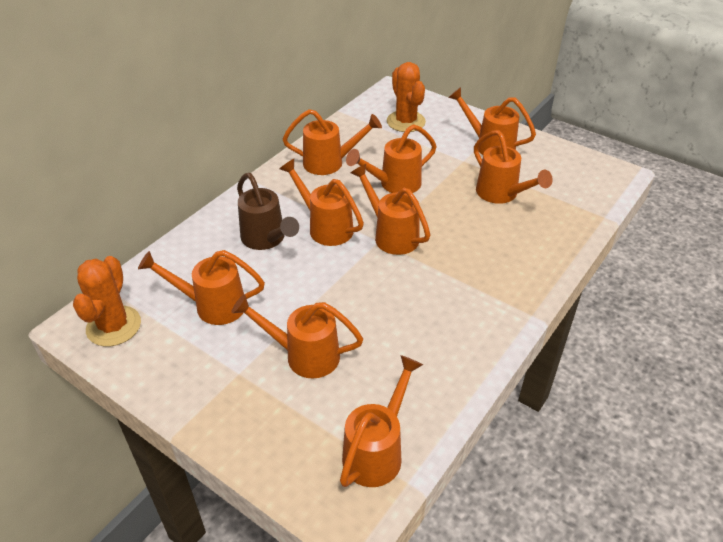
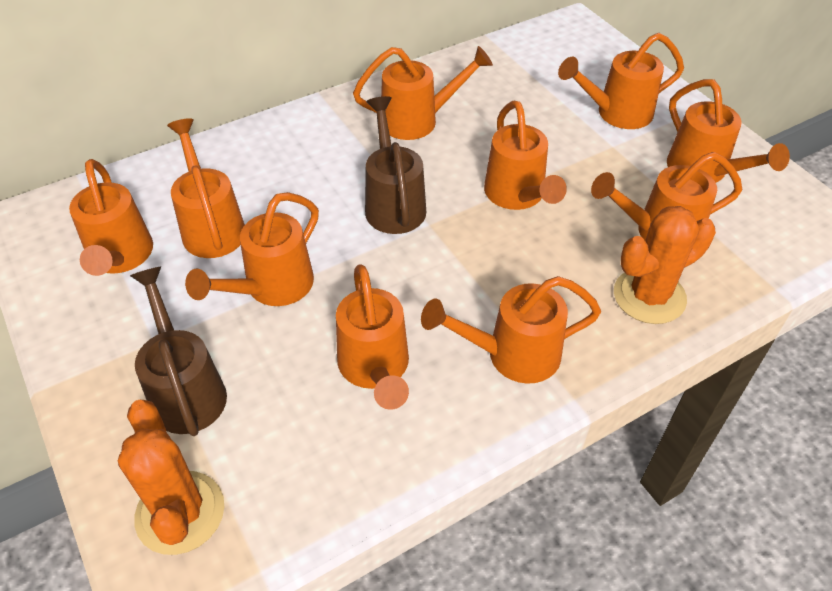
brown watering can: 1 -> 2
orange watering can: 9 -> 10

